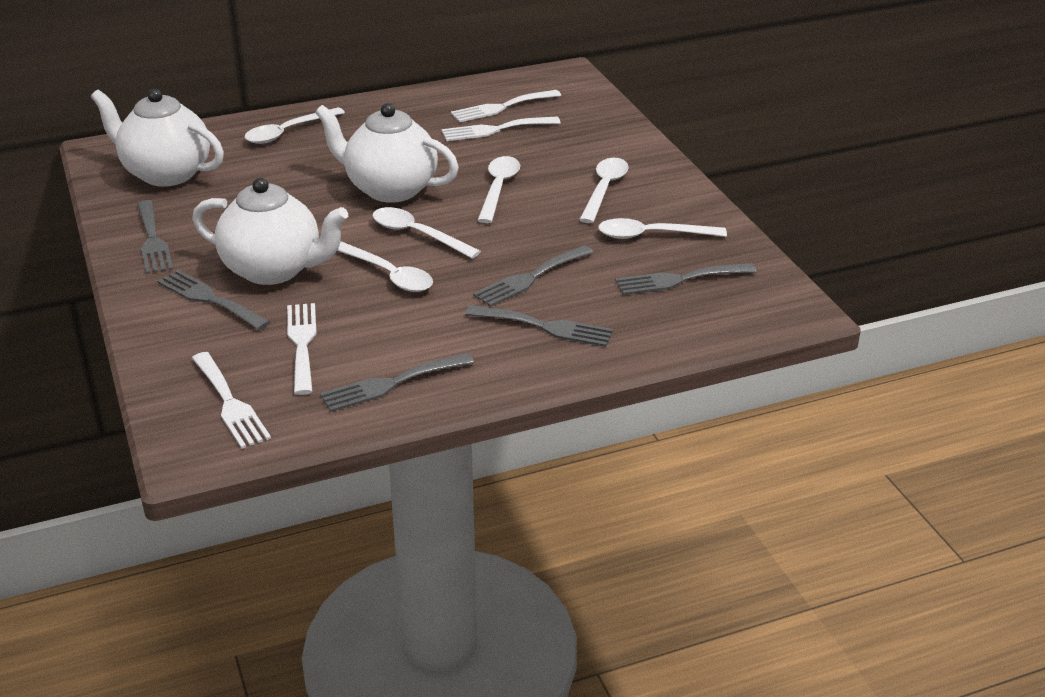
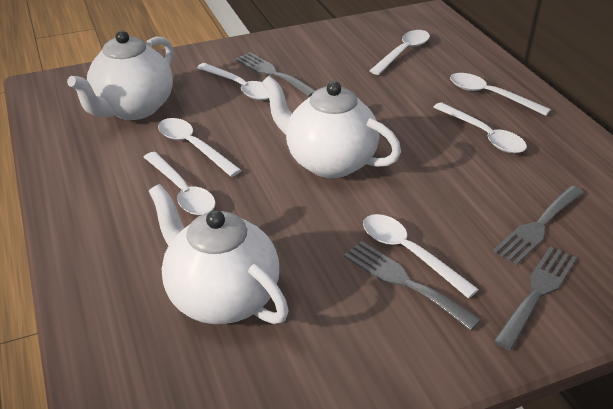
grey fork: 6 -> 4
white fork: 4 -> 0
white spoon: 6 -> 7

